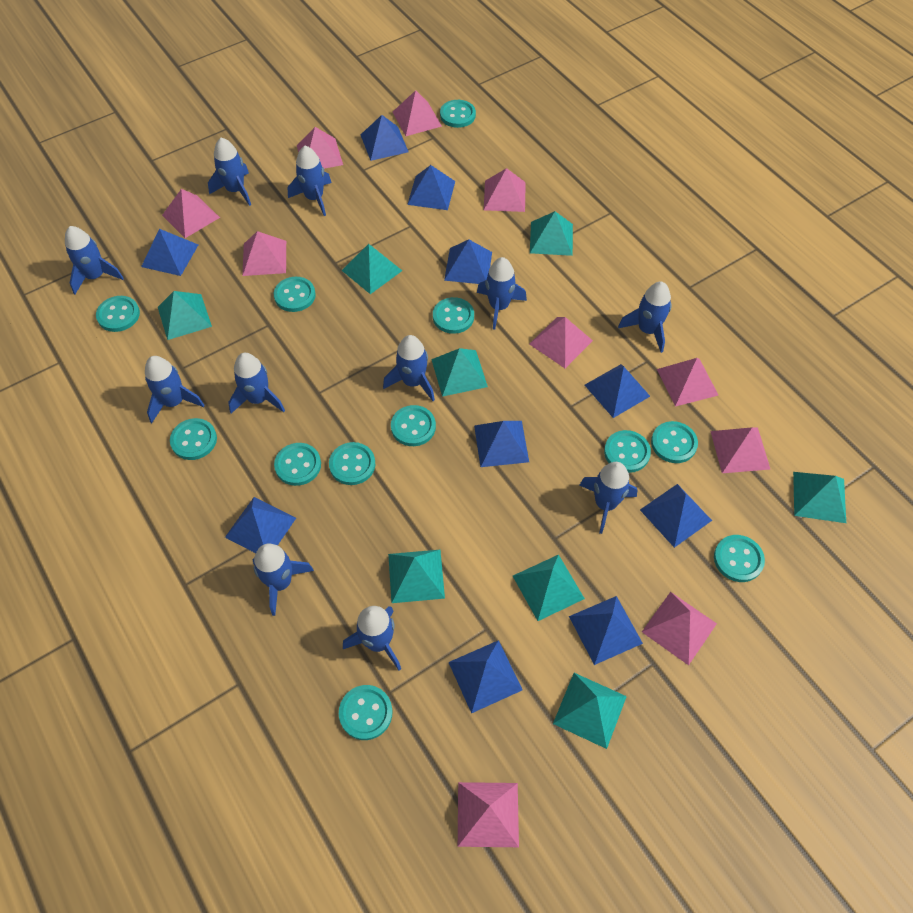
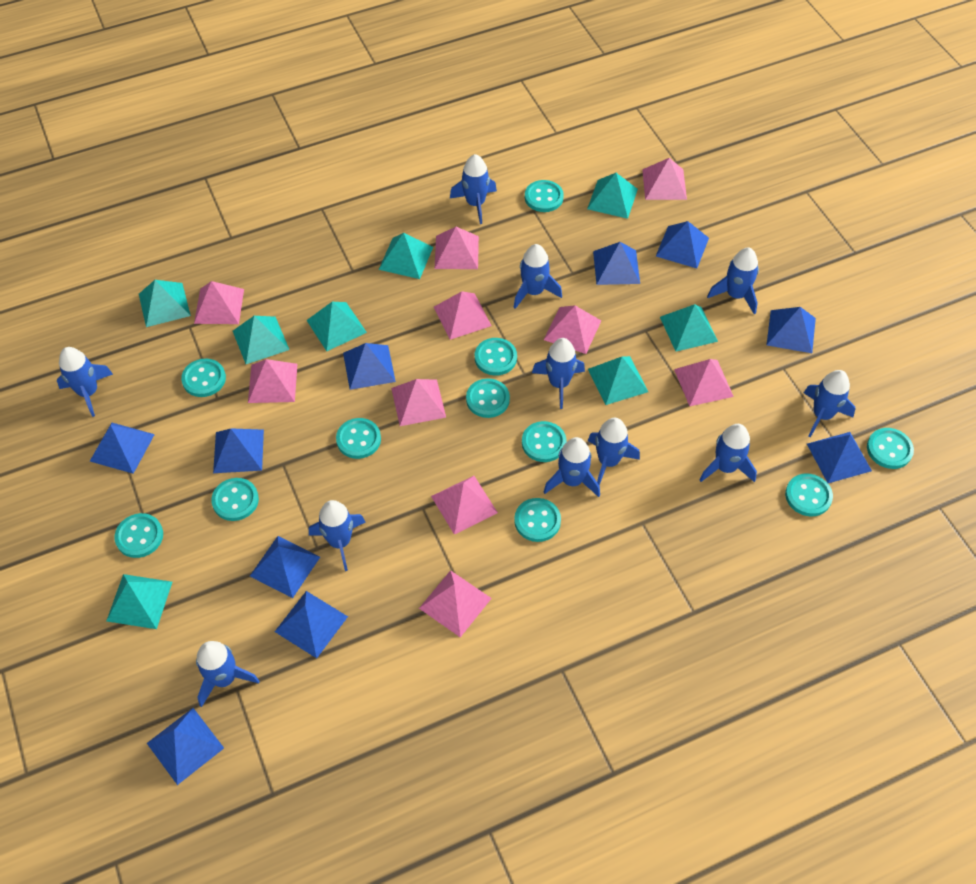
turquoise button: 12 -> 11

